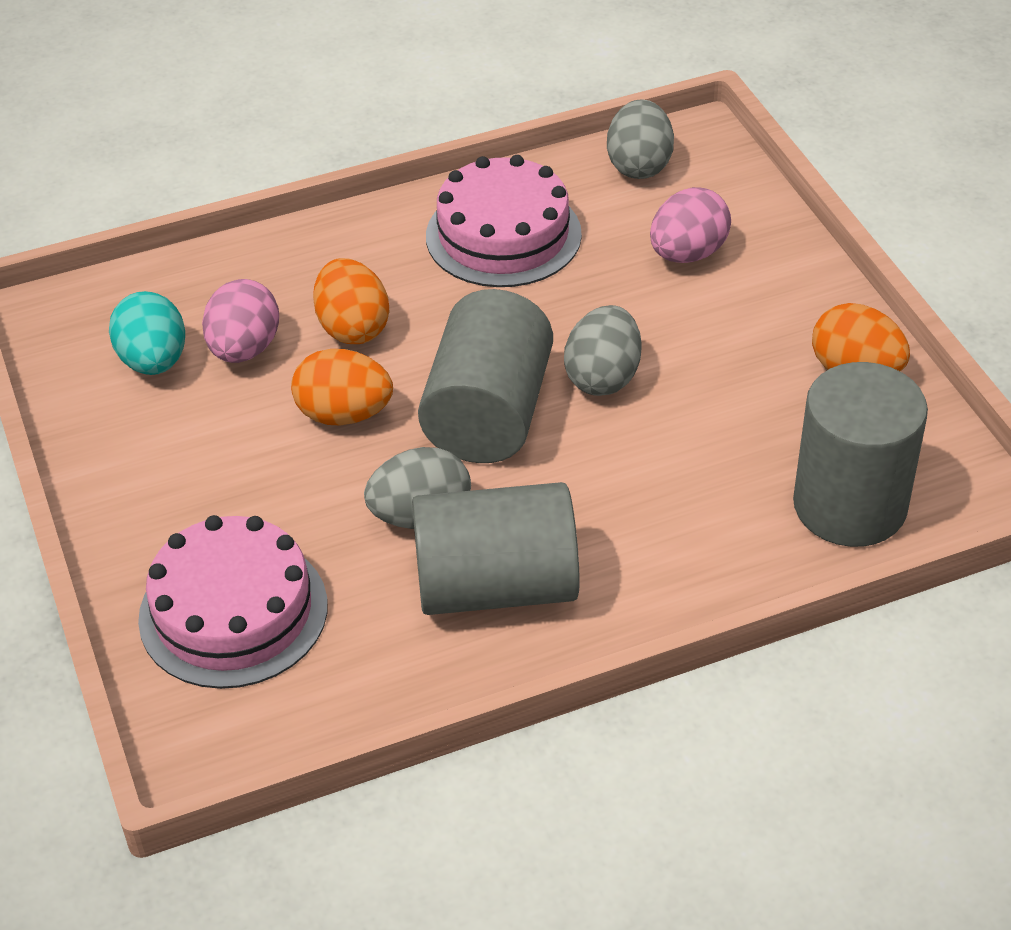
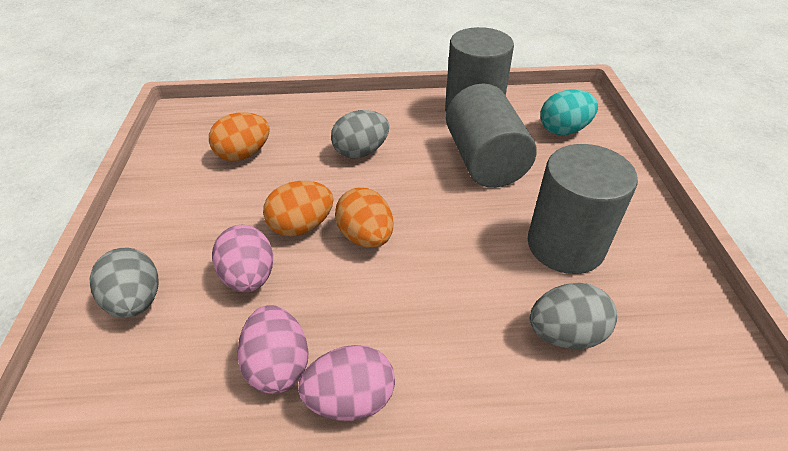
pink cake: 2 -> 0
pink egg: 2 -> 3

